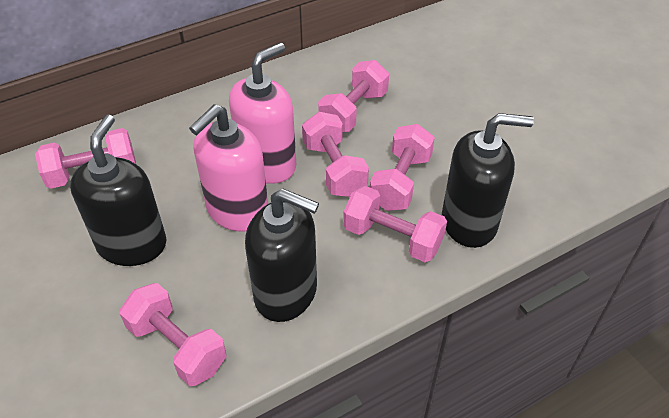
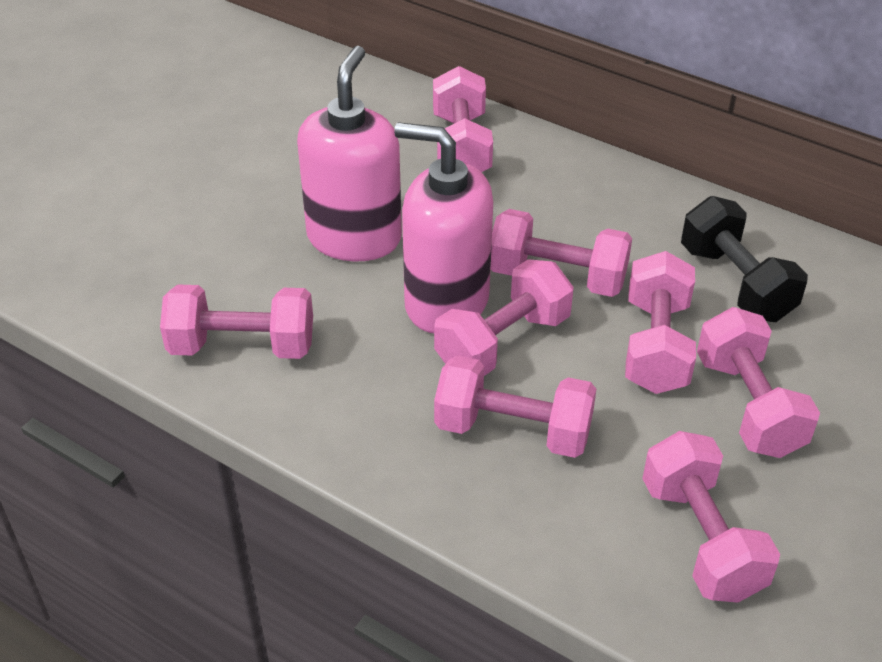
black dumbbell: 0 -> 1
black soap dispenser: 3 -> 0
pink dumbbell: 6 -> 8

